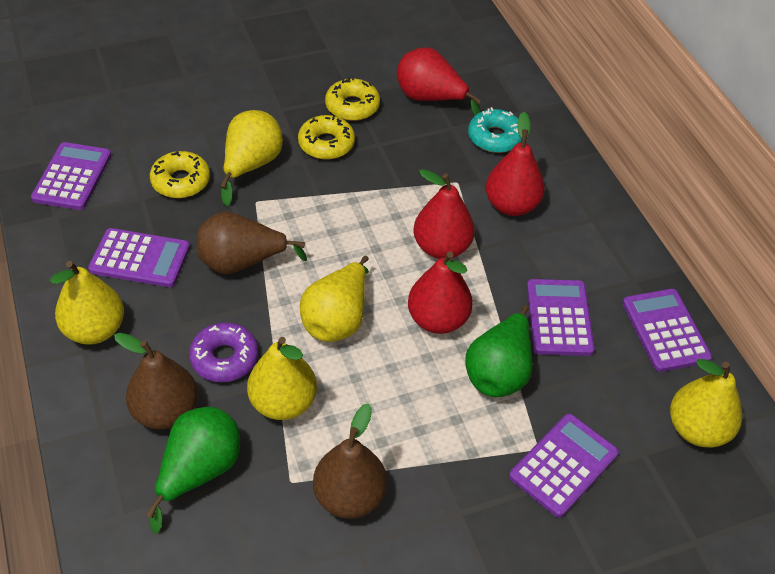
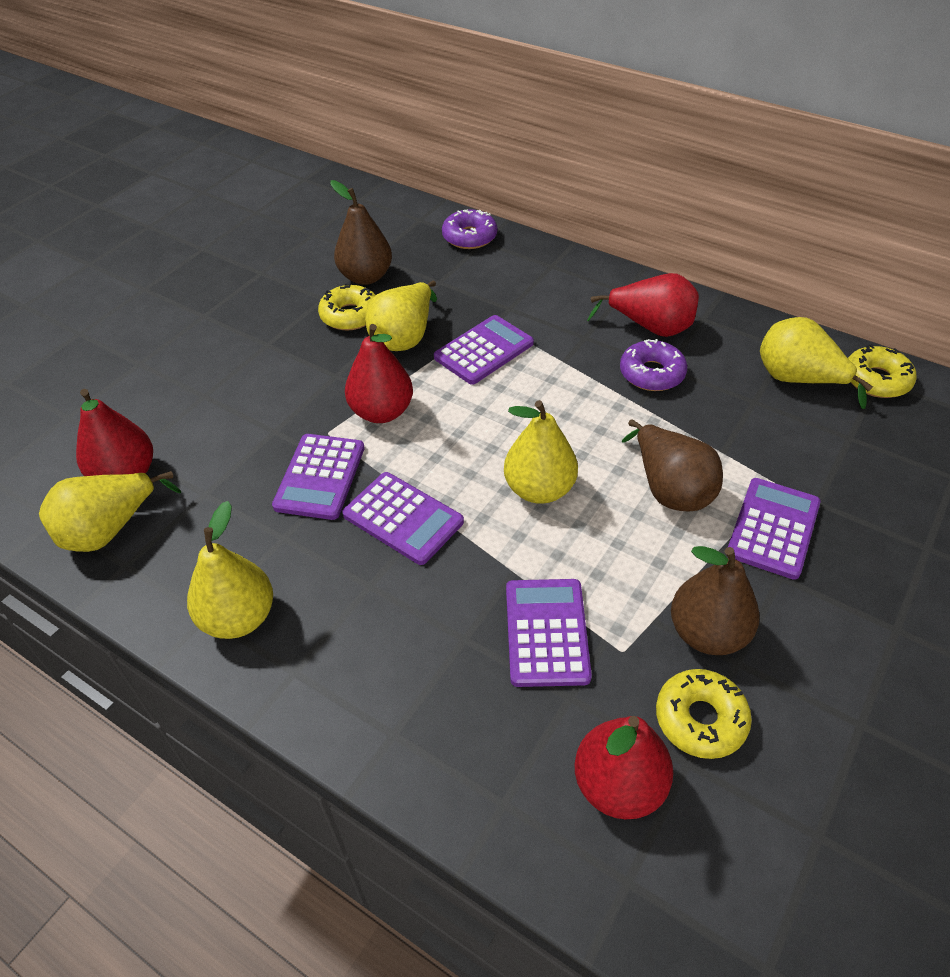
green pear: 2 -> 0
purple donut: 1 -> 2
turquoise donut: 1 -> 0

